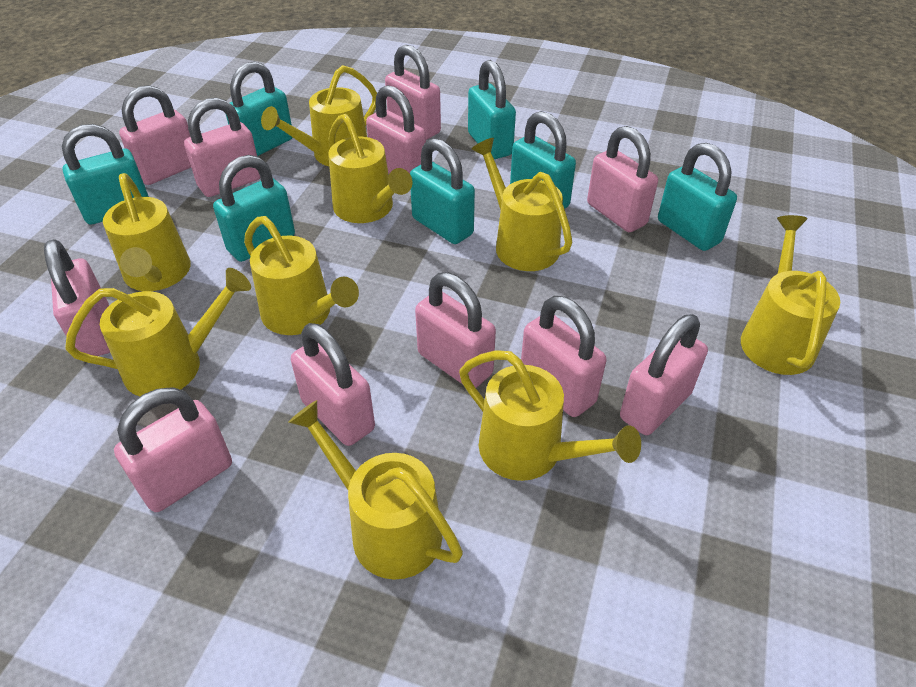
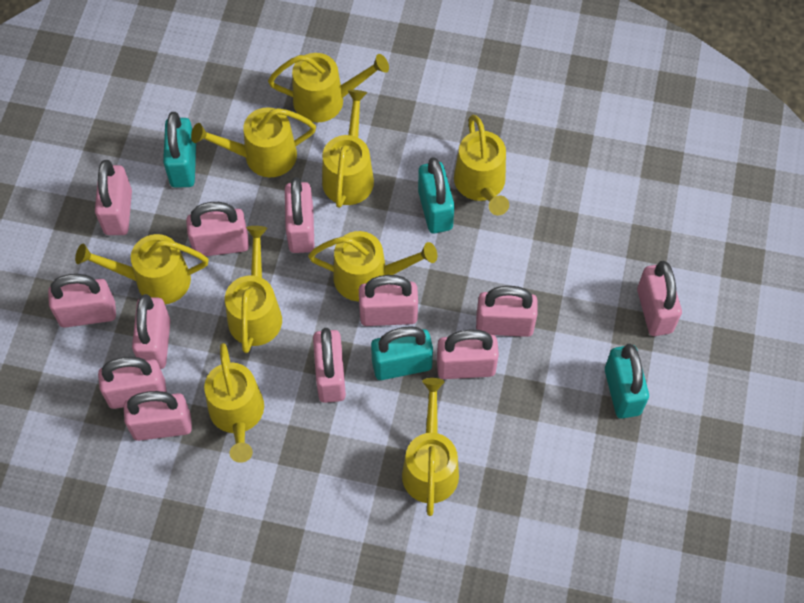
pink padlock: 11 -> 12
turquoise padlock: 7 -> 4

